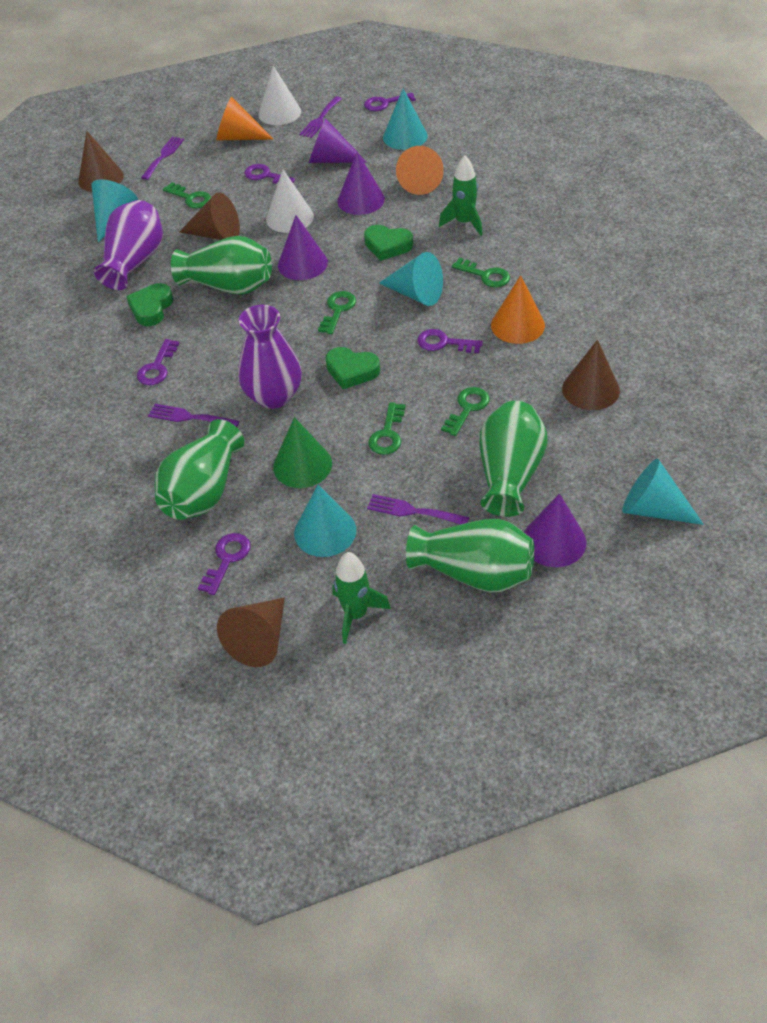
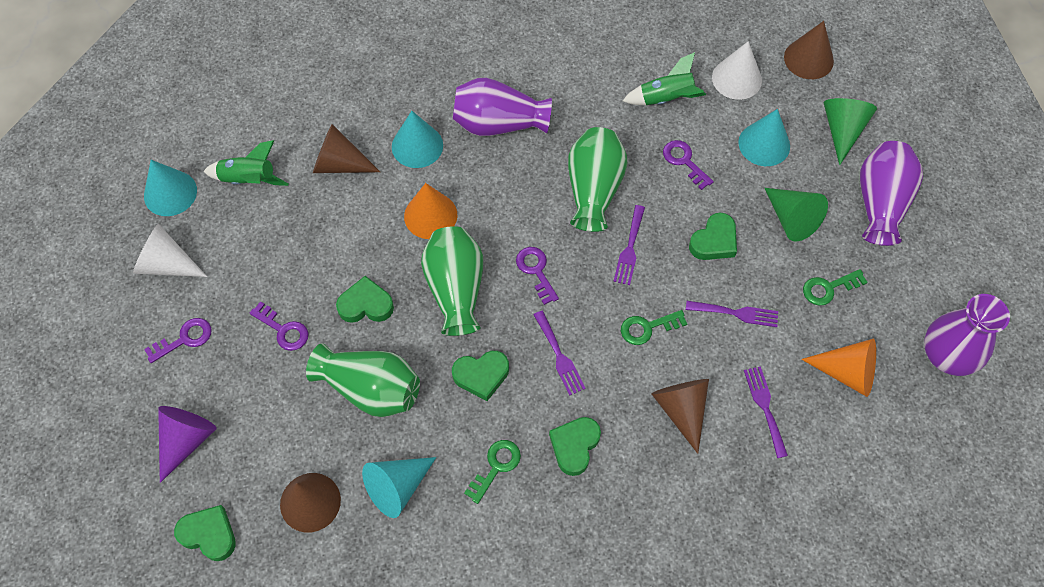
green cone: 1 -> 2
green heart: 3 -> 5
green key: 5 -> 3
green vase: 4 -> 3
orange cone: 3 -> 2
purple cone: 4 -> 1
purple key: 5 -> 4
purple vase: 2 -> 3
turquoise cone: 5 -> 4

